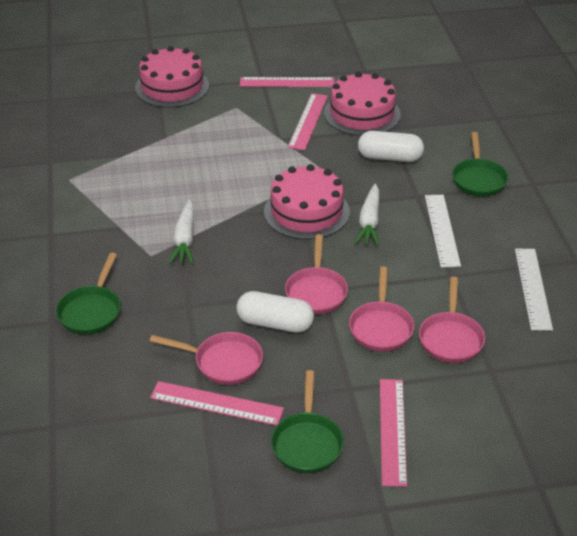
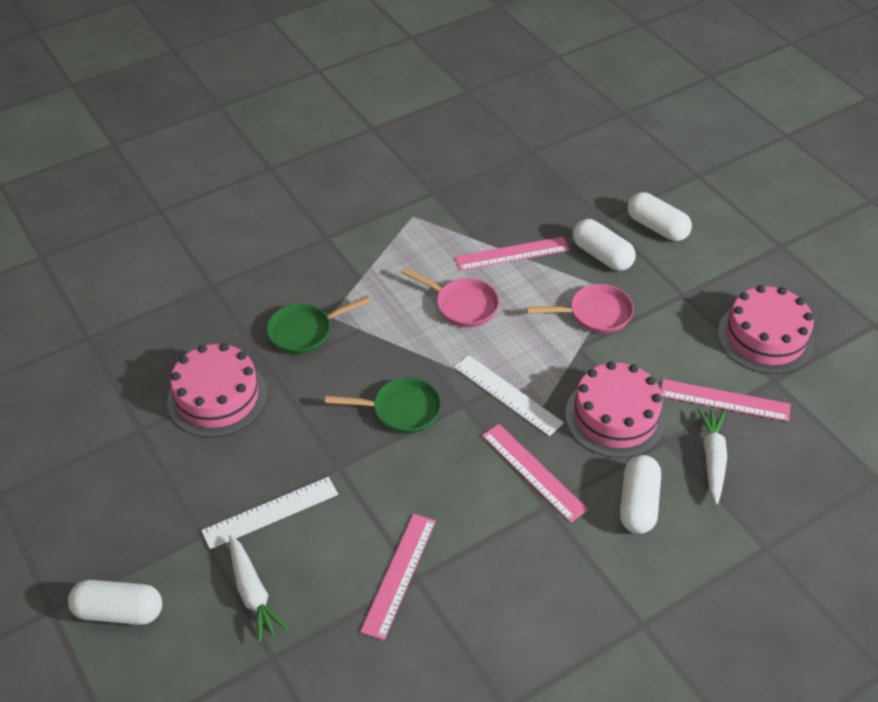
green pan: 3 -> 2
pink pan: 4 -> 2
white capsule: 2 -> 4

